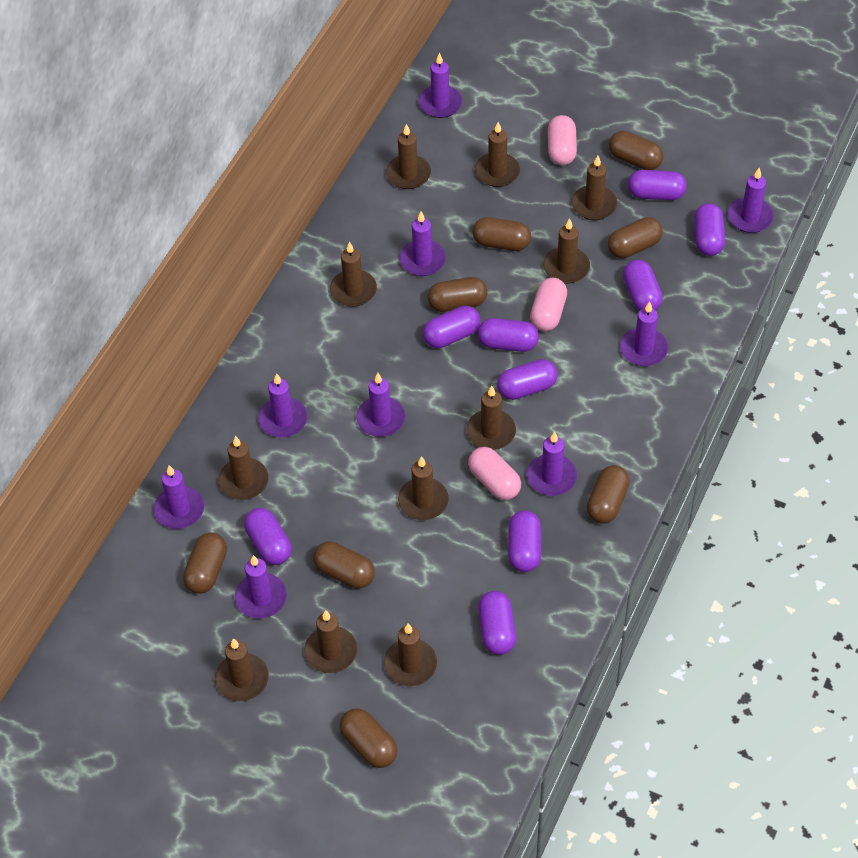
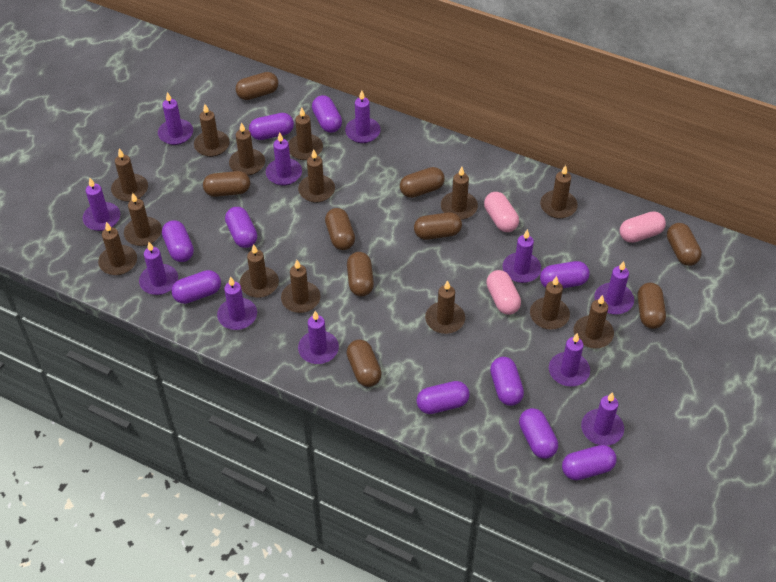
brown candle: 11 -> 14
brown capsule: 8 -> 9
purple candle: 9 -> 11
purple capsule: 9 -> 10

